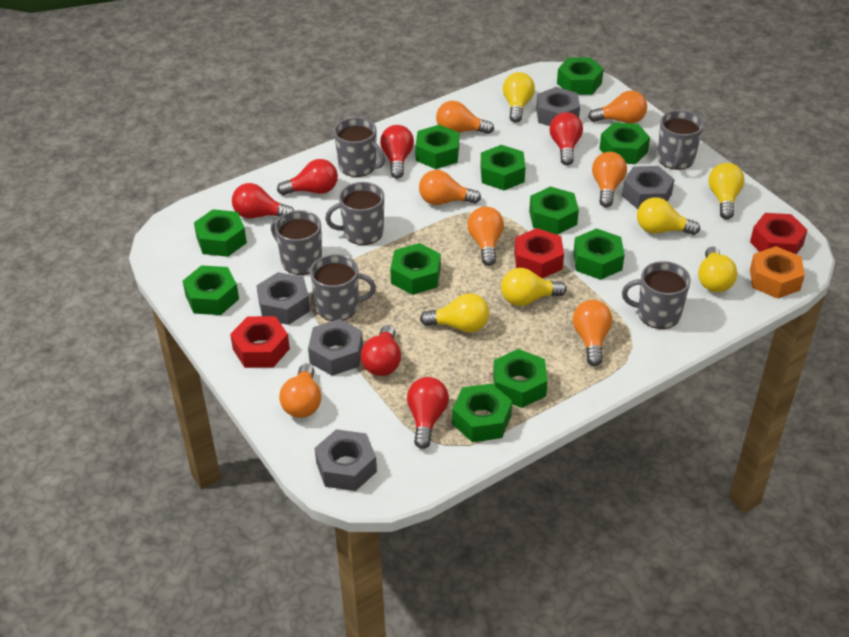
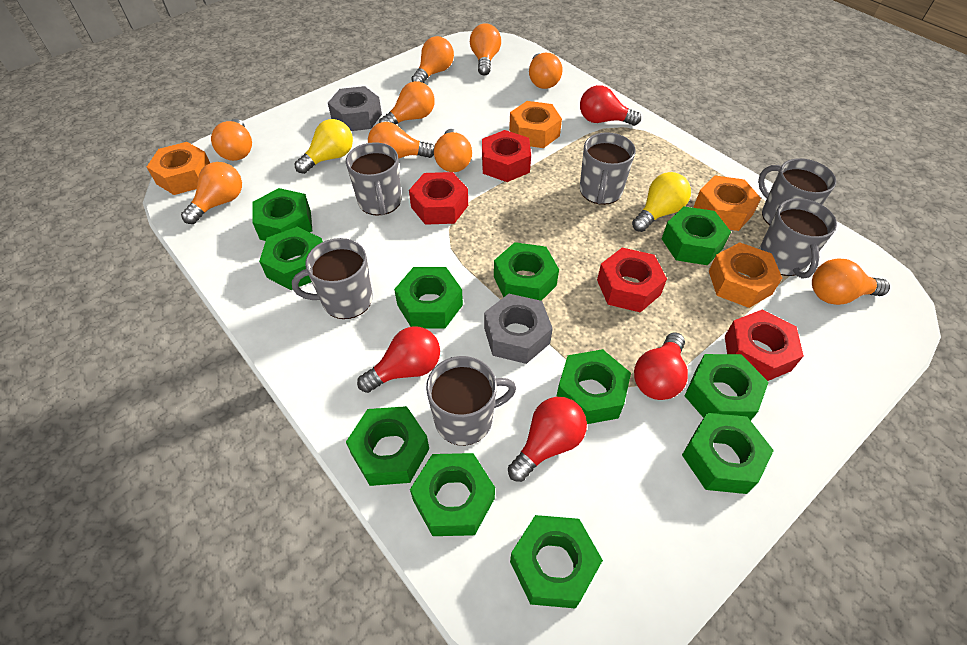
grey nut: 5 -> 2
orange light bulb: 7 -> 9
orange nut: 1 -> 4
red light bulb: 6 -> 4
red nut: 3 -> 4
yellow light bulb: 6 -> 2

